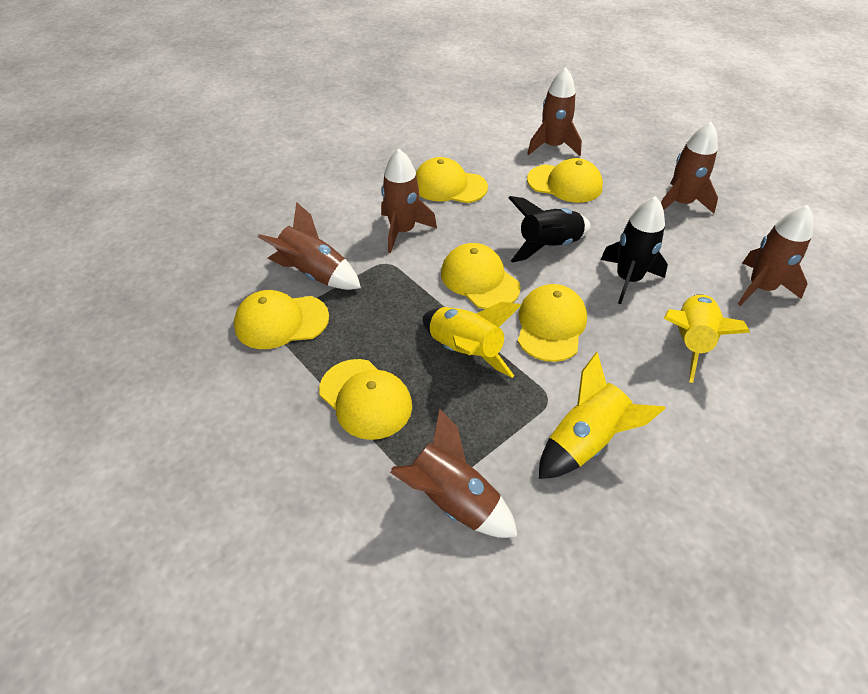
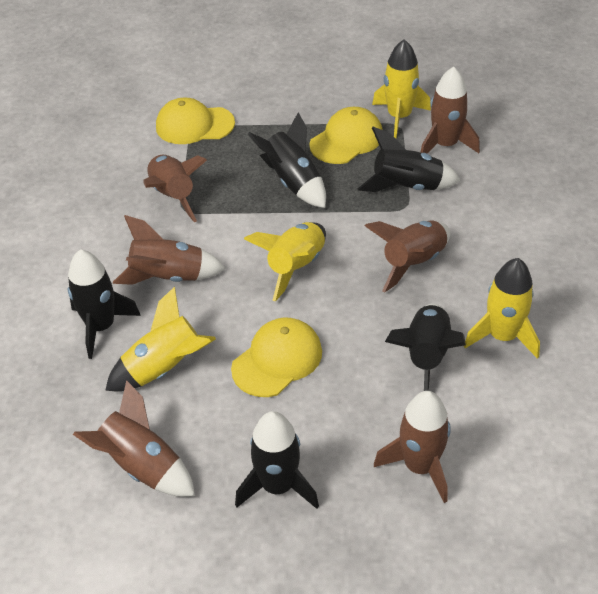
black rocket: 2 -> 5
yellow cap: 6 -> 3
yellow rocket: 3 -> 4

